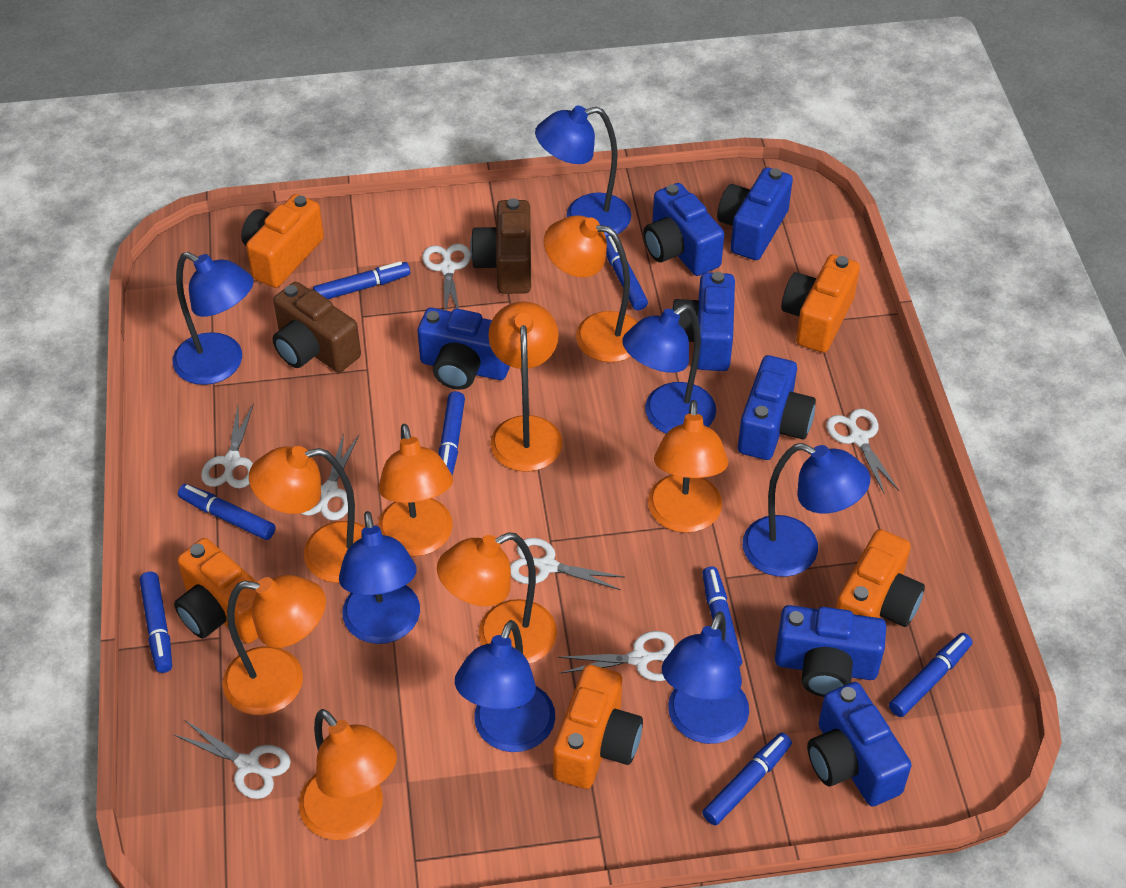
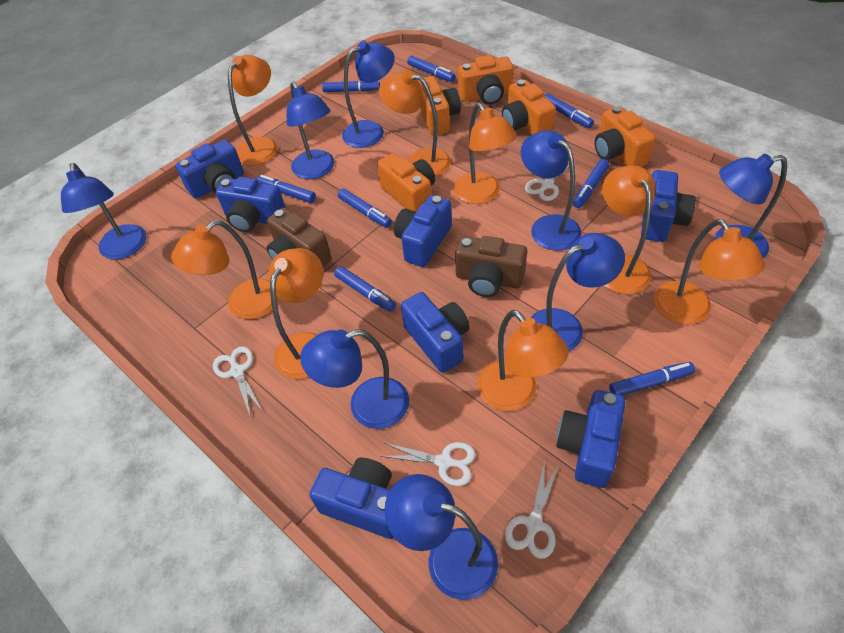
blue lamp: 7 -> 8
white scissors: 7 -> 4

